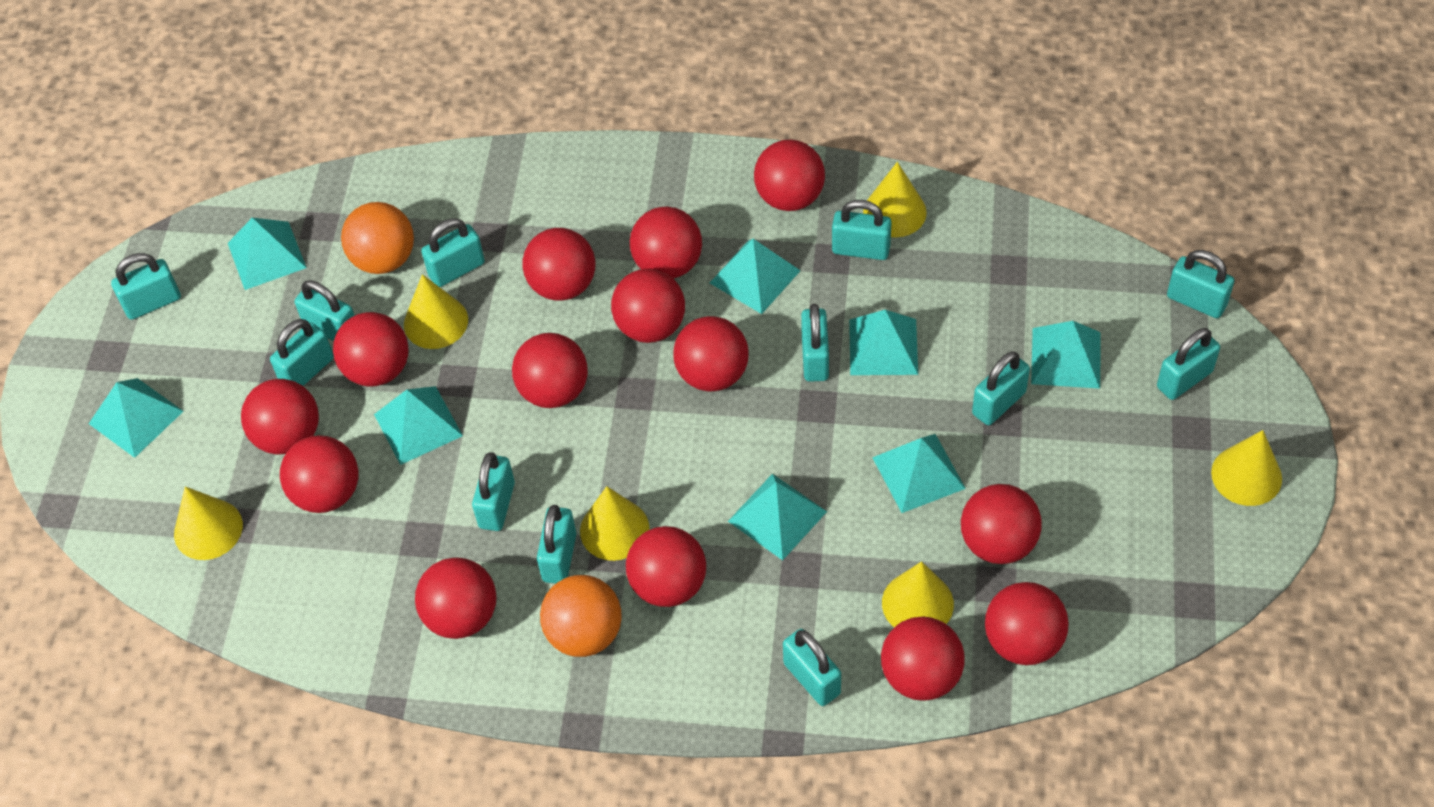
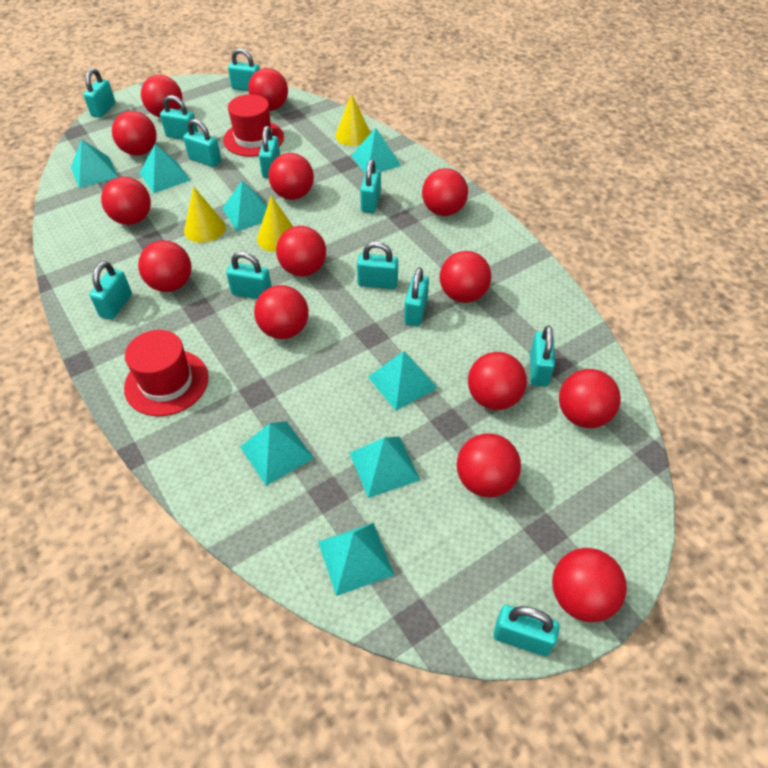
orange ball: 2 -> 0
red hat: 0 -> 2
yellow cone: 6 -> 3

